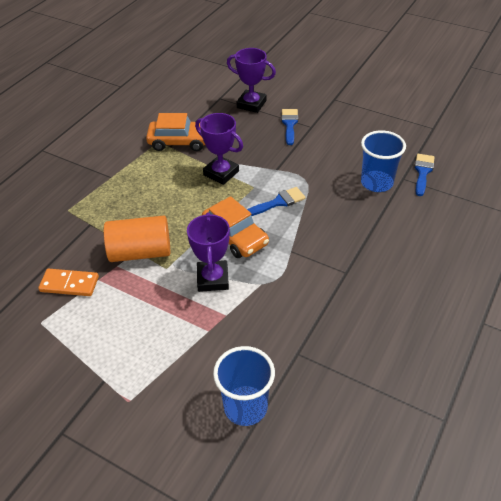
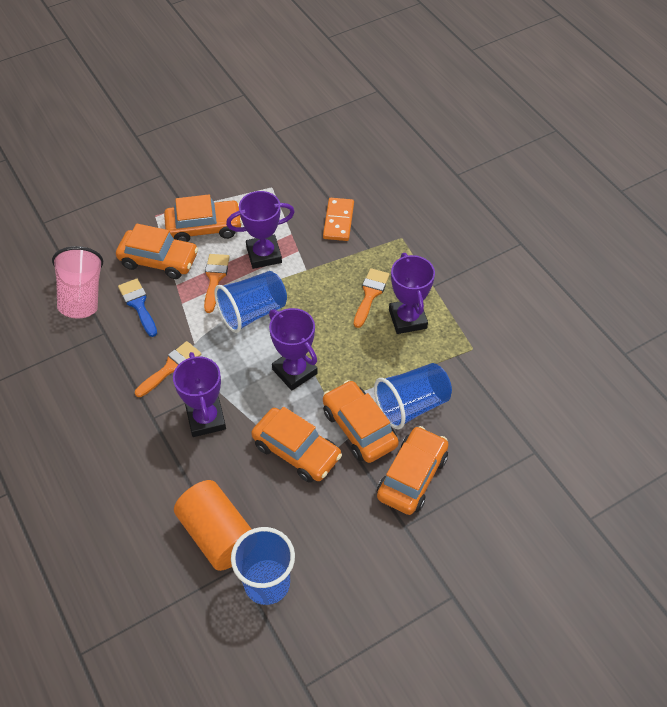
blue brush: 3 -> 1
blue cup: 2 -> 3
orange brush: 0 -> 3
orange car: 2 -> 5
pink cup: 0 -> 1
purple trophy: 3 -> 4

